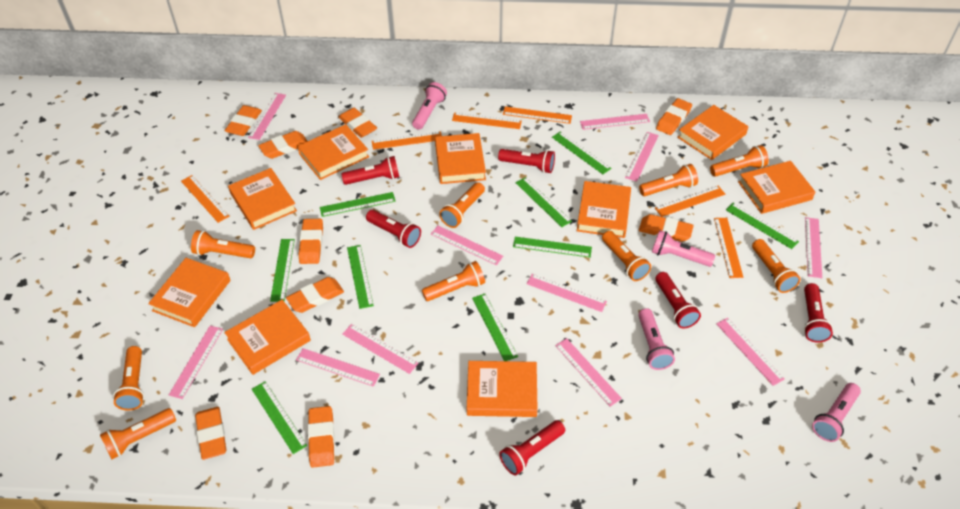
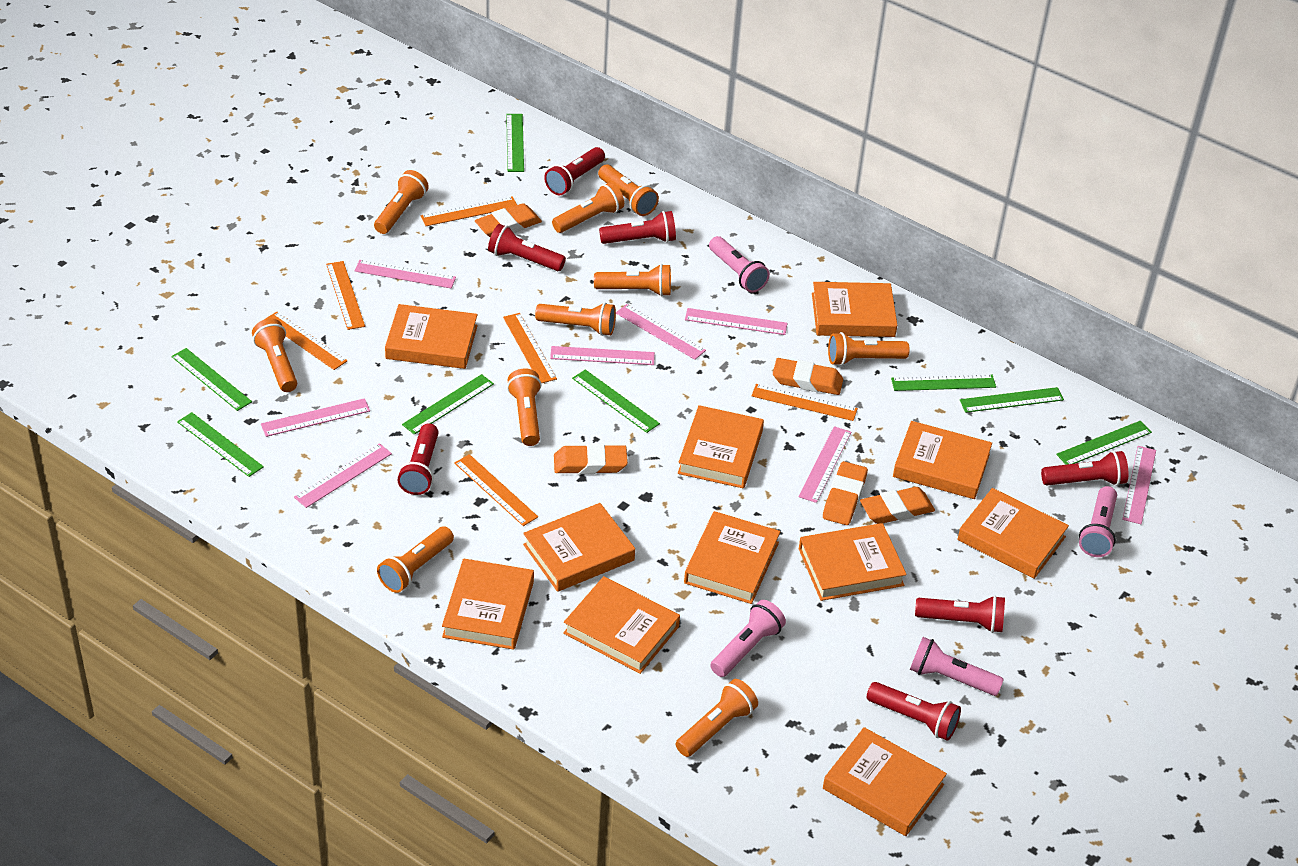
green ruler: 9 -> 8
orange book: 9 -> 11
orange eraser: 9 -> 5
orange flashlight: 9 -> 10
pink ruler: 11 -> 8
red flashlight: 6 -> 7

